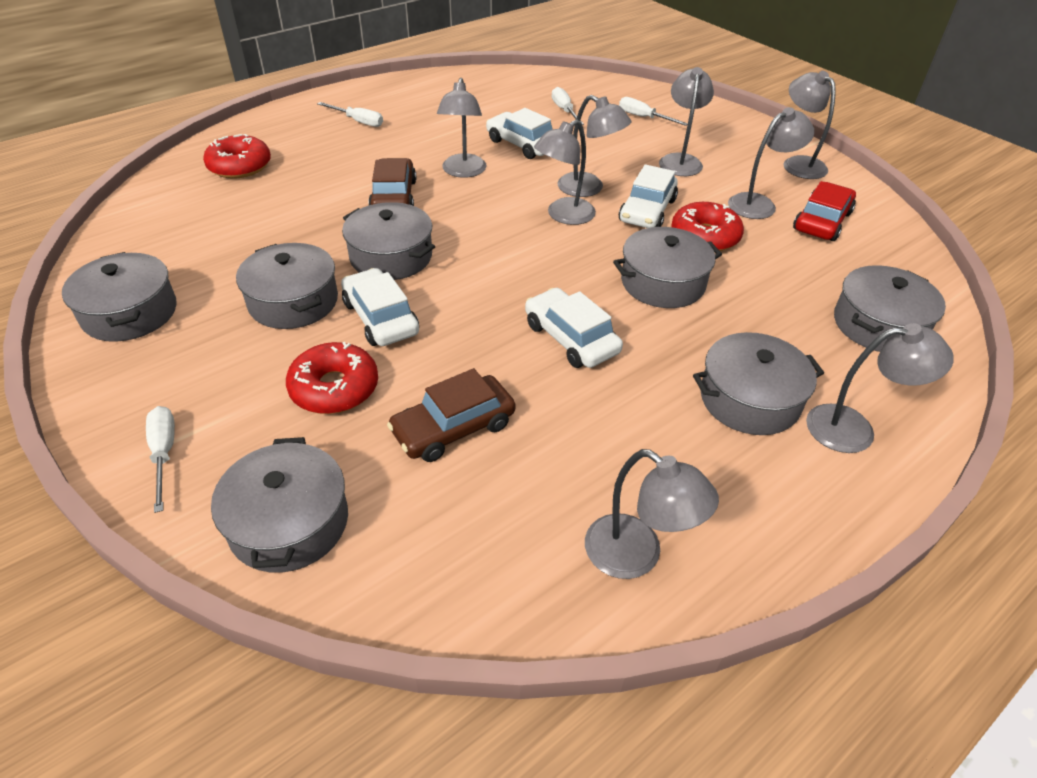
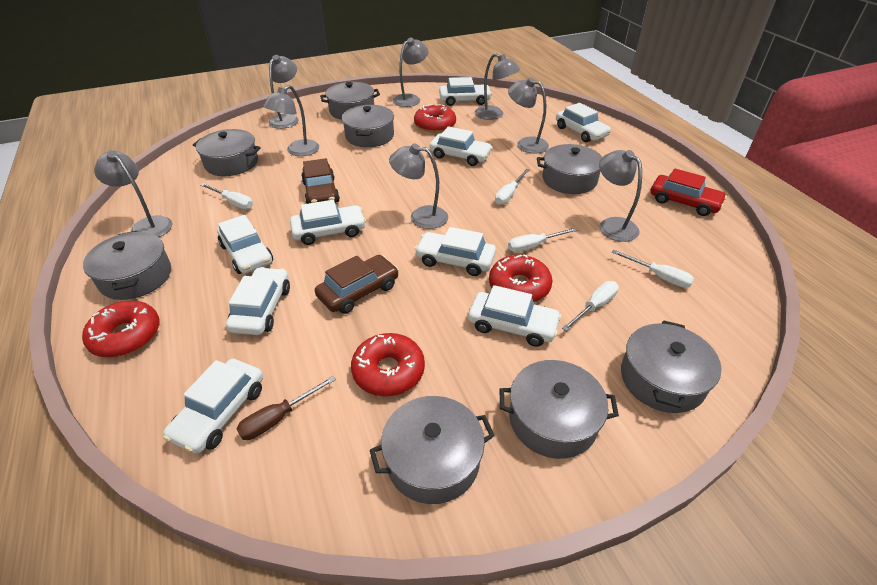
brown screwdriver: 0 -> 1
grey pot: 7 -> 8
red donut: 3 -> 4
white car: 4 -> 9
white screwdriver: 4 -> 5

